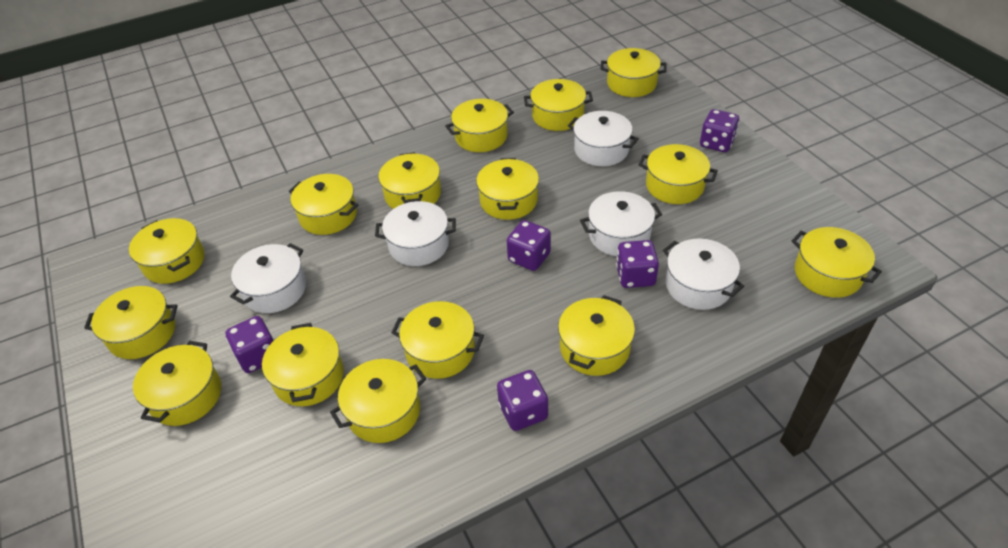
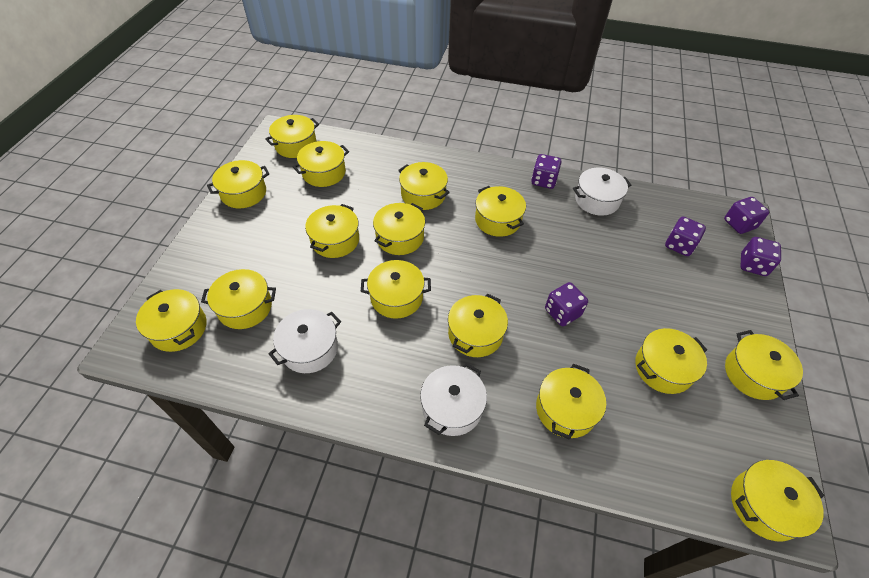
white pot: 5 -> 3

